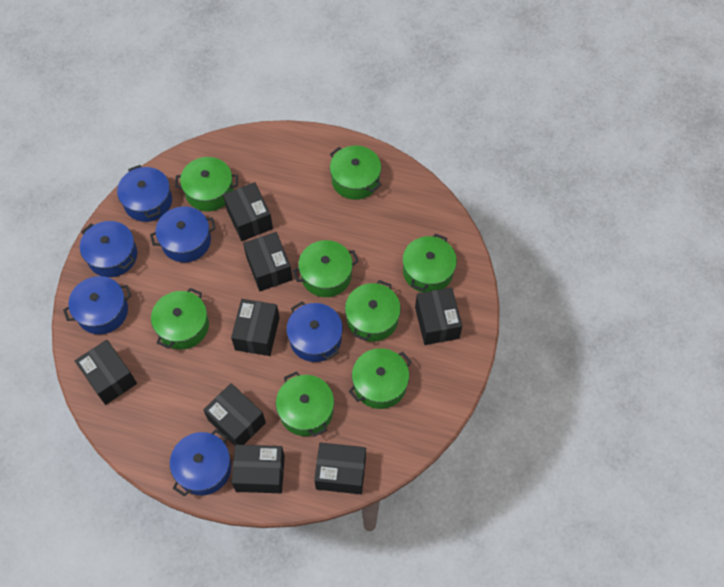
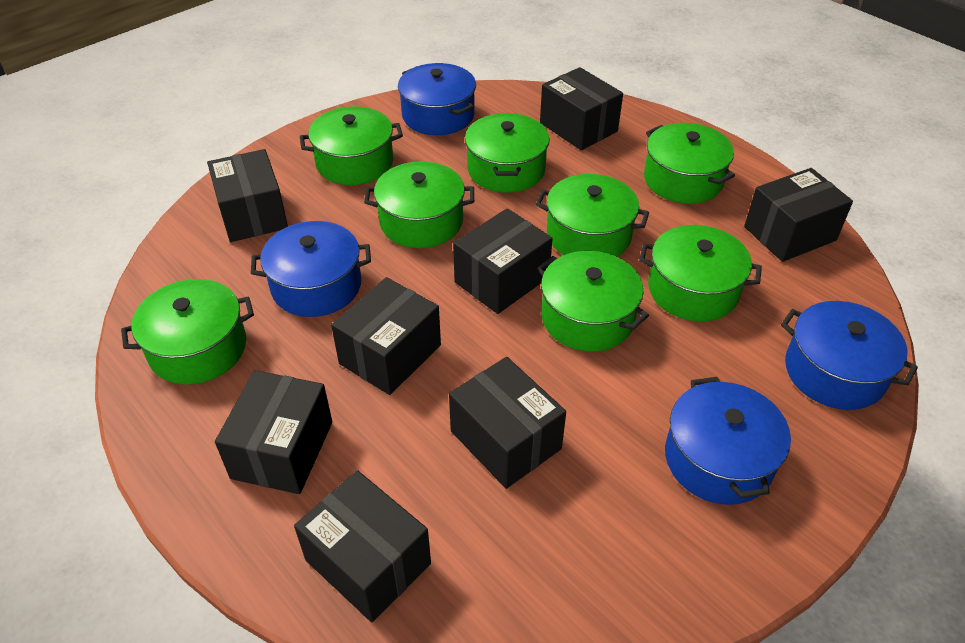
blue pot: 6 -> 4

